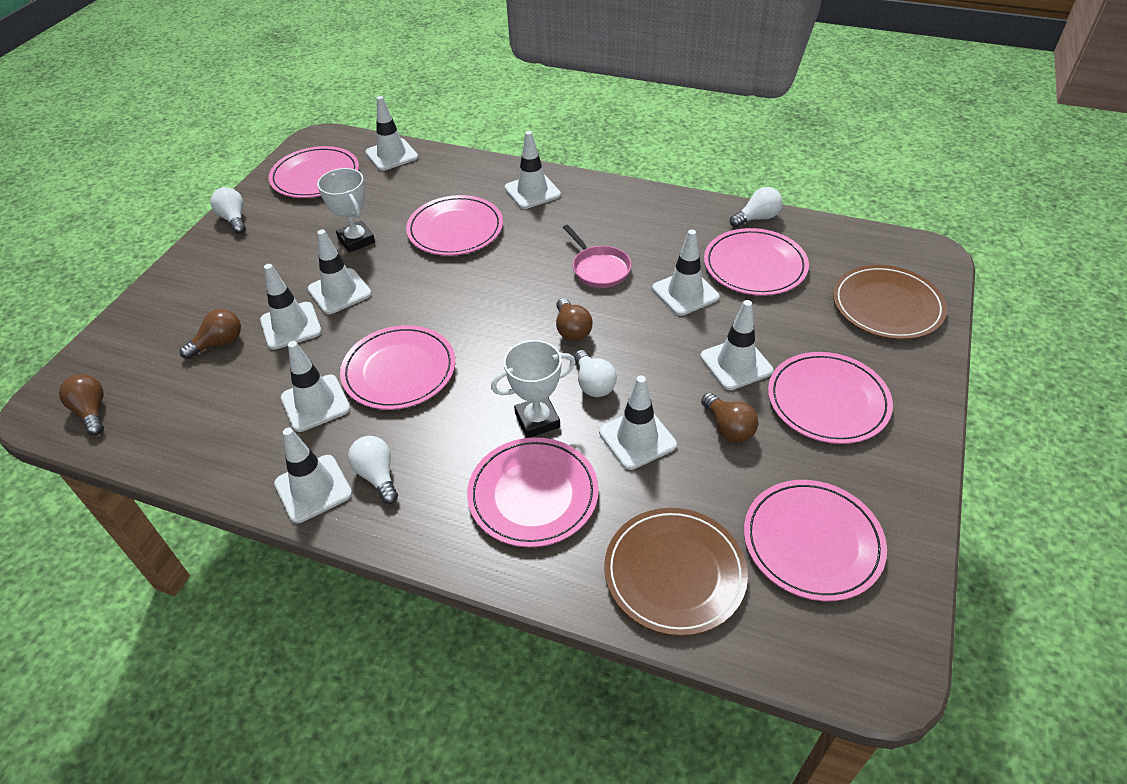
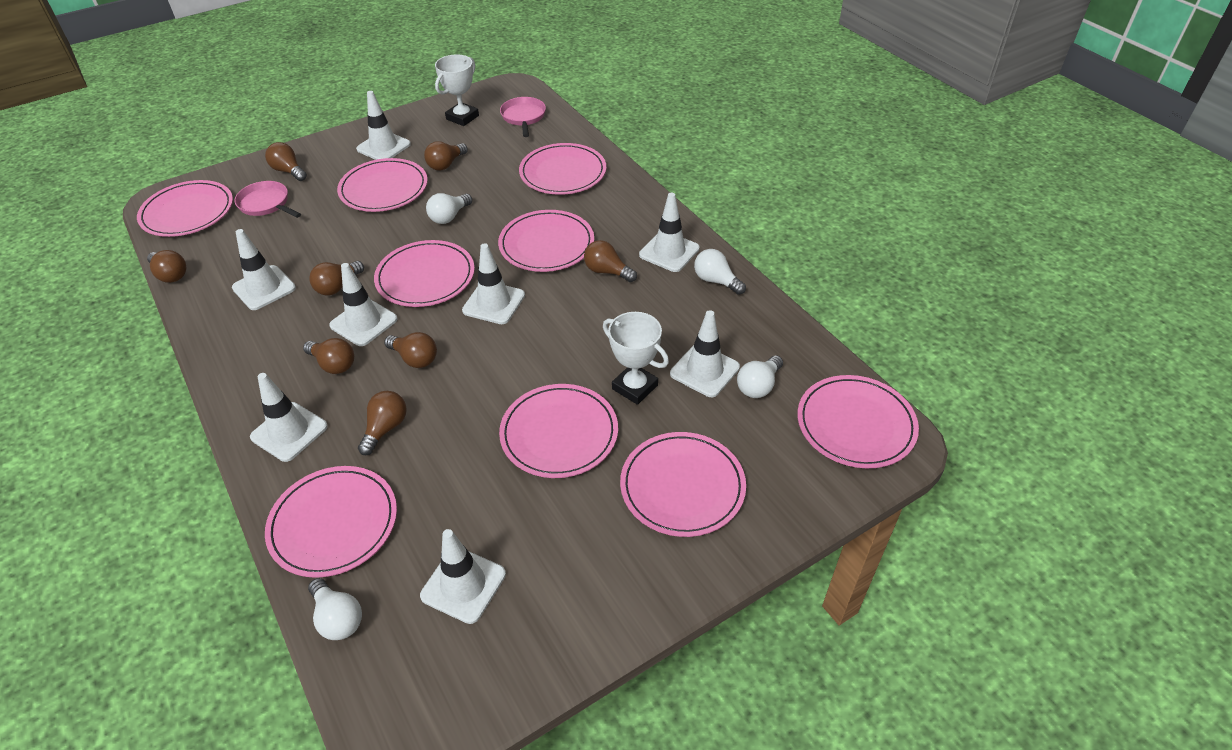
brown light bulb: 4 -> 8
brown plate: 2 -> 0
pink pan: 1 -> 2
pink plate: 7 -> 9
white traffic cone: 9 -> 8

